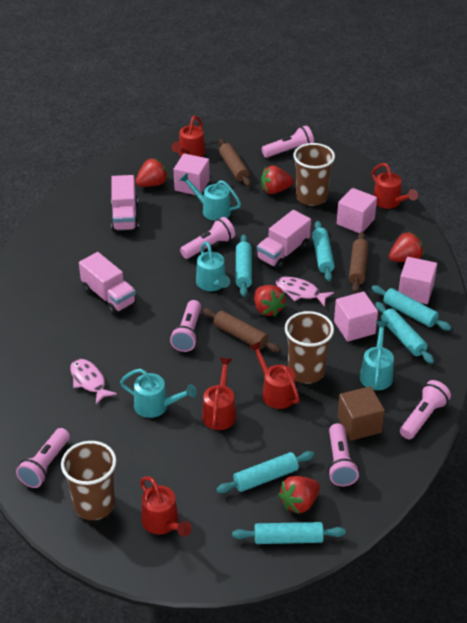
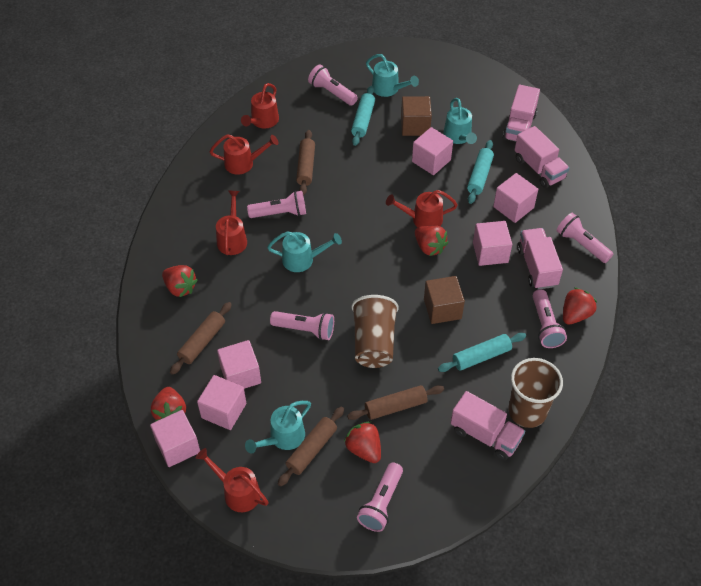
brown cube: 1 -> 2
brown cup: 3 -> 2
brown rolling pin: 3 -> 4
pink cube: 4 -> 6
pink fish: 2 -> 0
pink truck: 3 -> 4
turquoise rolling pin: 6 -> 3

